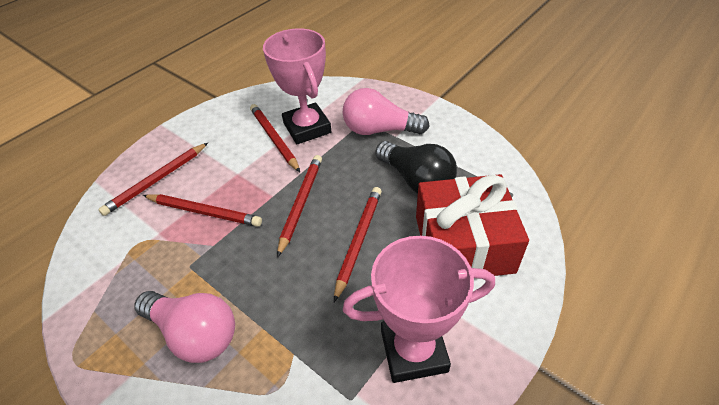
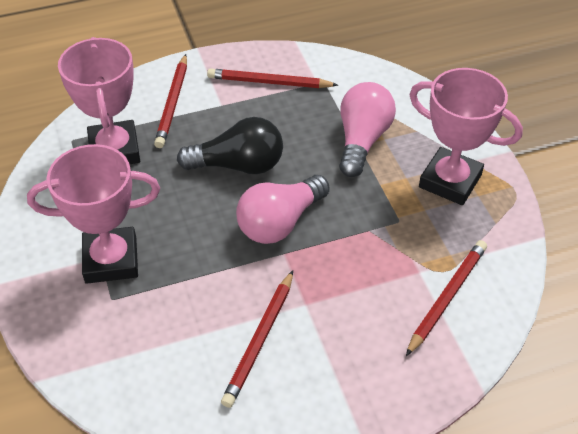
pink trophy: 2 -> 3
red gift: 1 -> 0
red pencil: 5 -> 4

